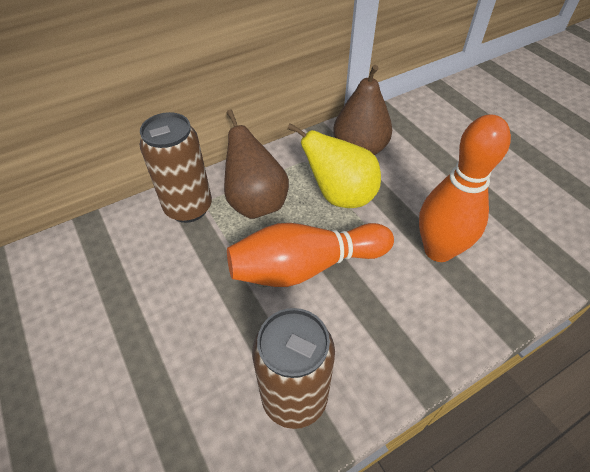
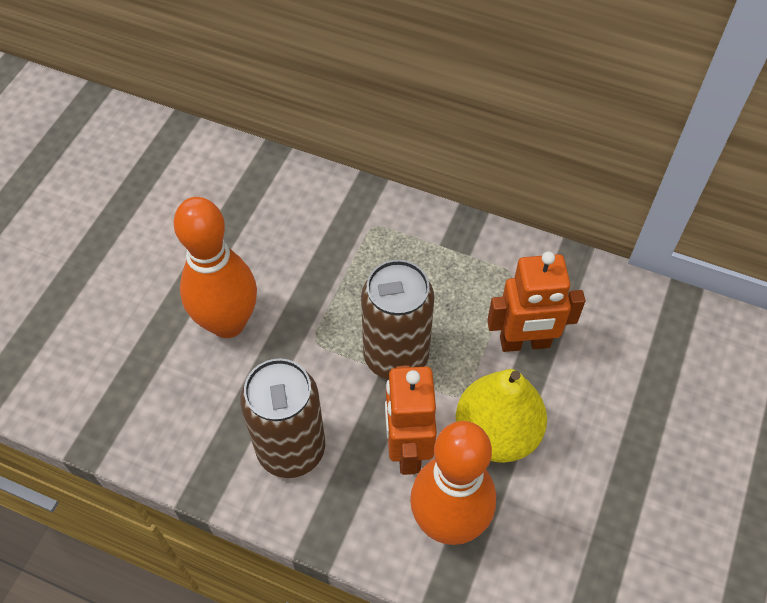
brown pear: 2 -> 0
orange robot: 0 -> 2

